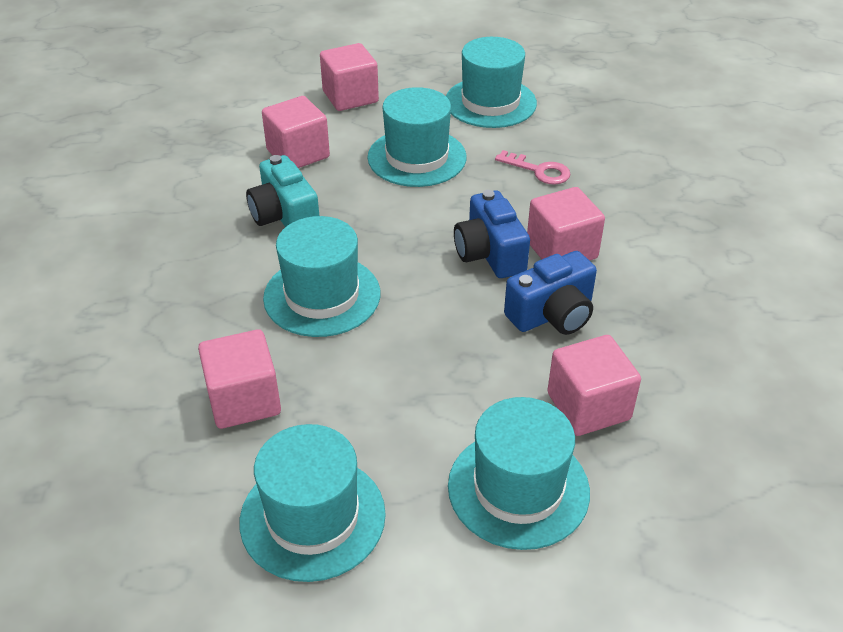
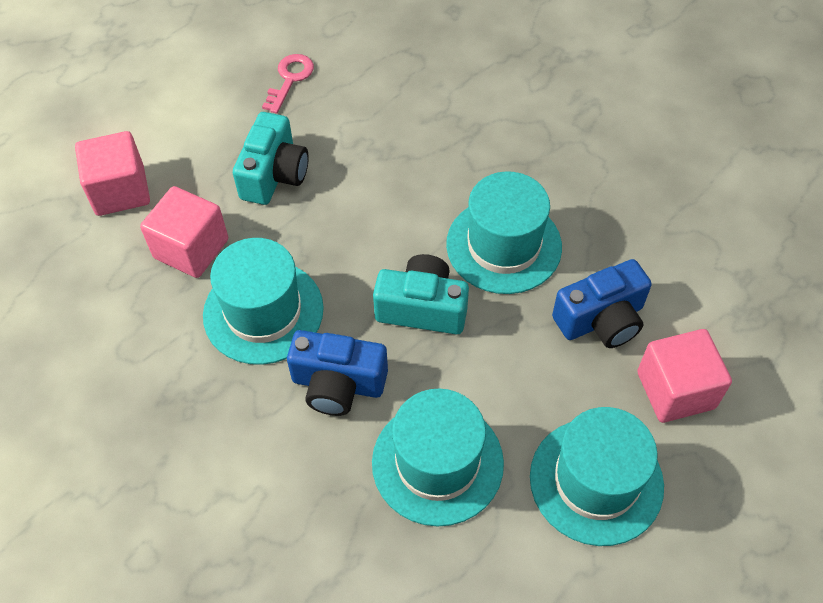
pink cube: 5 -> 3
turquoise camera: 1 -> 2
turquoise hat: 5 -> 4

